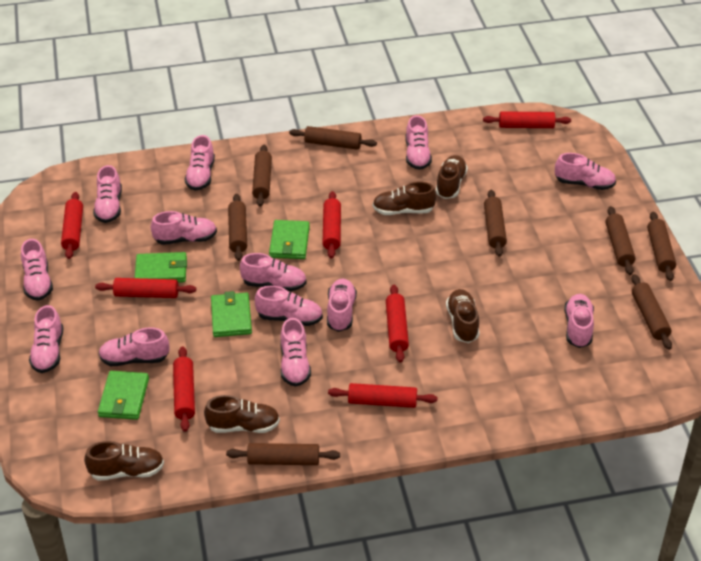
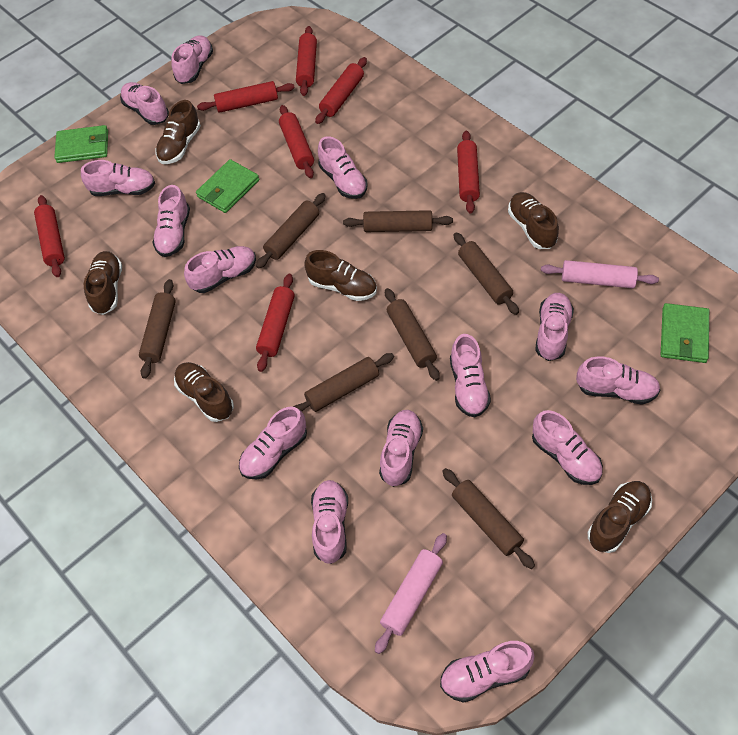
brown rolling pin: 8 -> 7
brown shoe: 5 -> 6
green wallet: 4 -> 3
pink rolling pin: 0 -> 2
pink shoe: 13 -> 14

